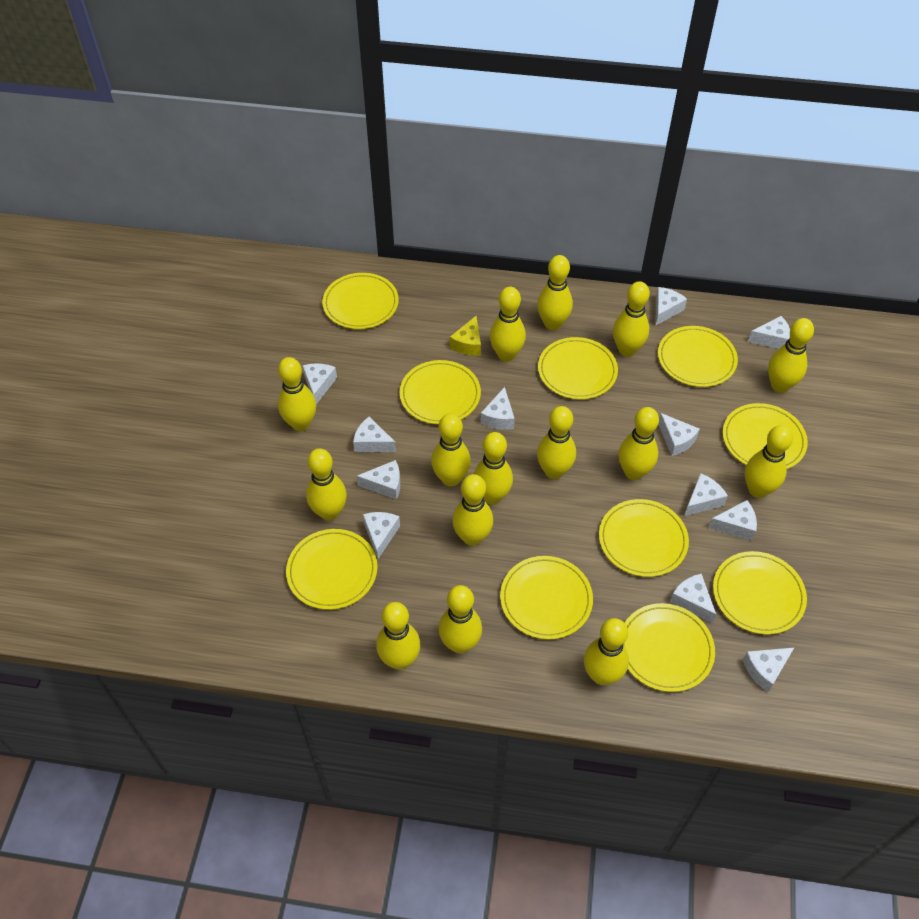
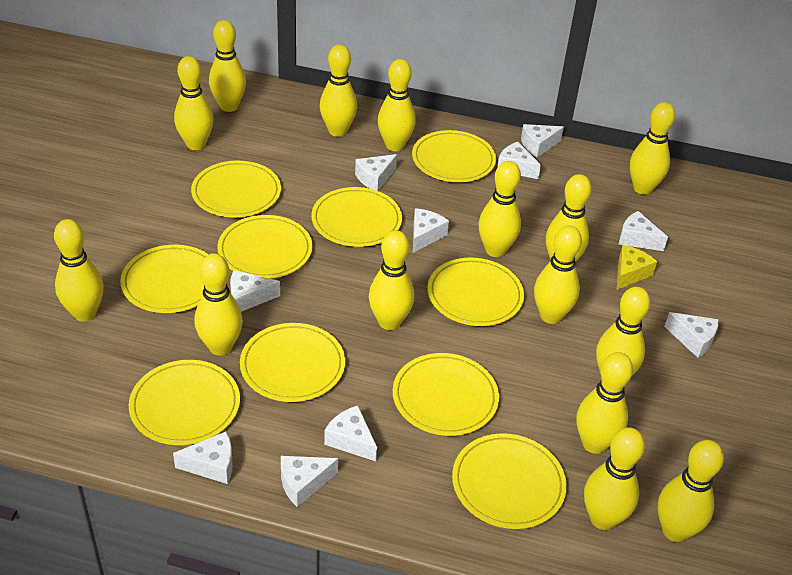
white cheese: 12 -> 10

